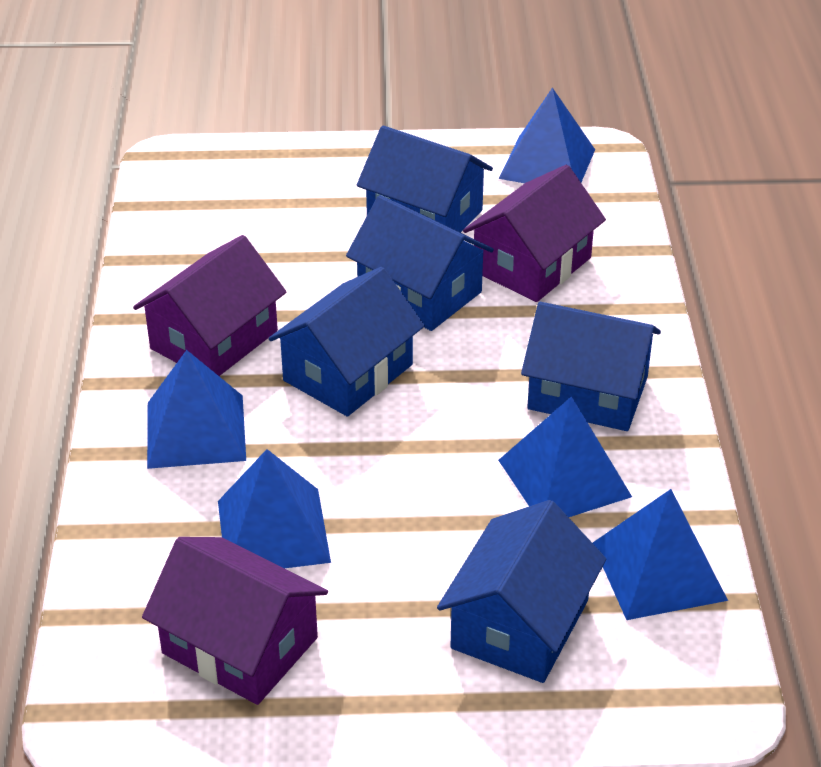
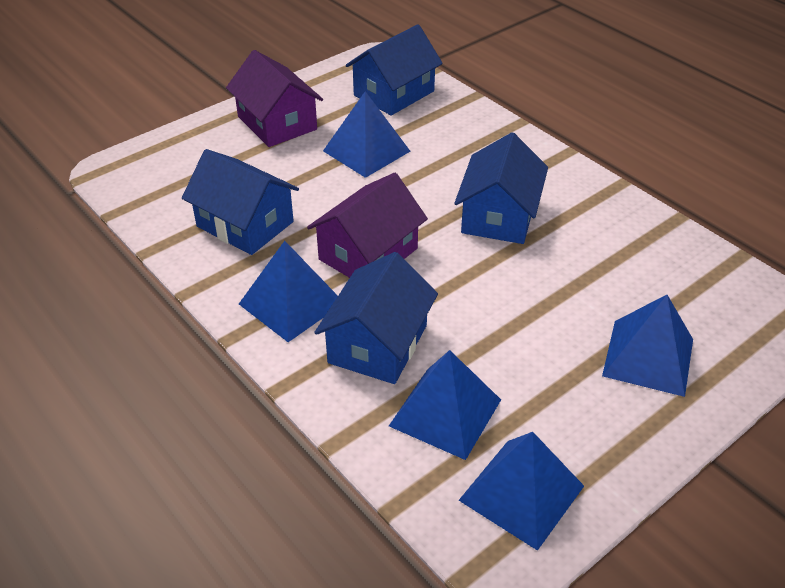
blue house: 5 -> 4
purple house: 3 -> 2

